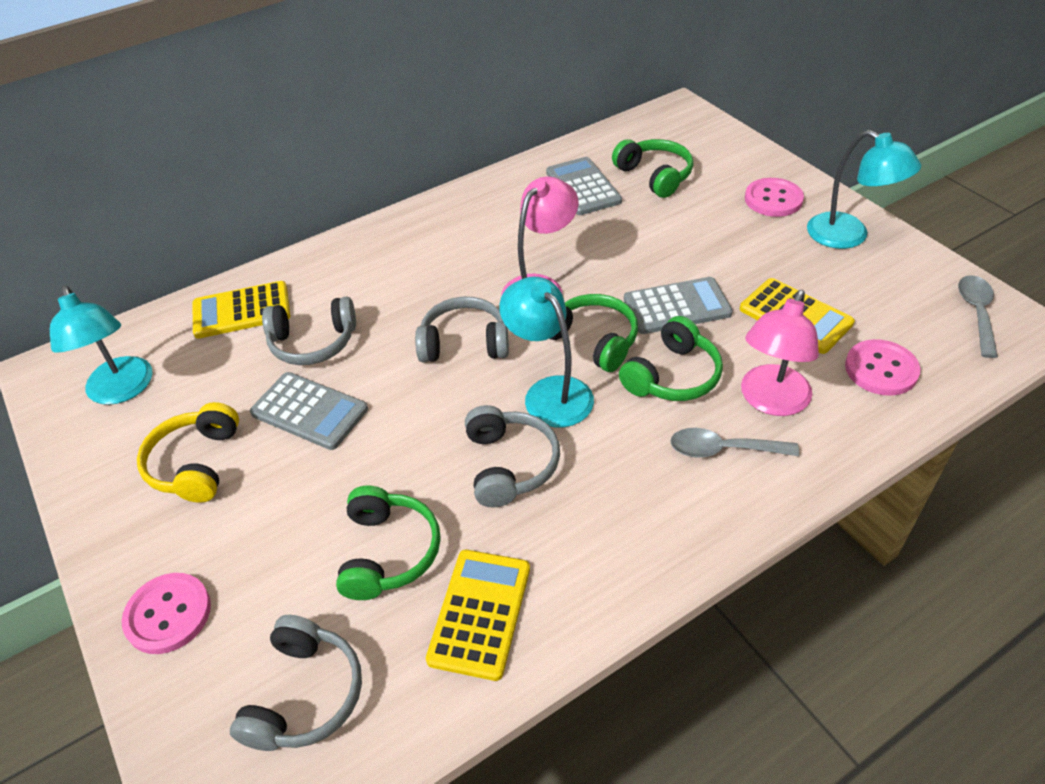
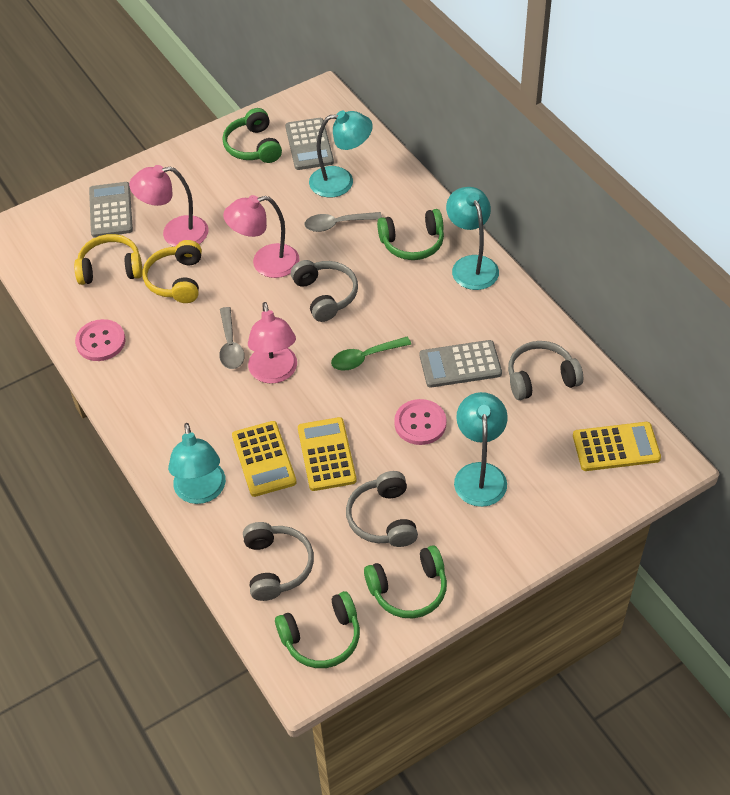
green spoon: 0 -> 1
pink button: 3 -> 2
pink lamp: 2 -> 3
turquoise lamp: 3 -> 4
yellow headphones: 1 -> 2

